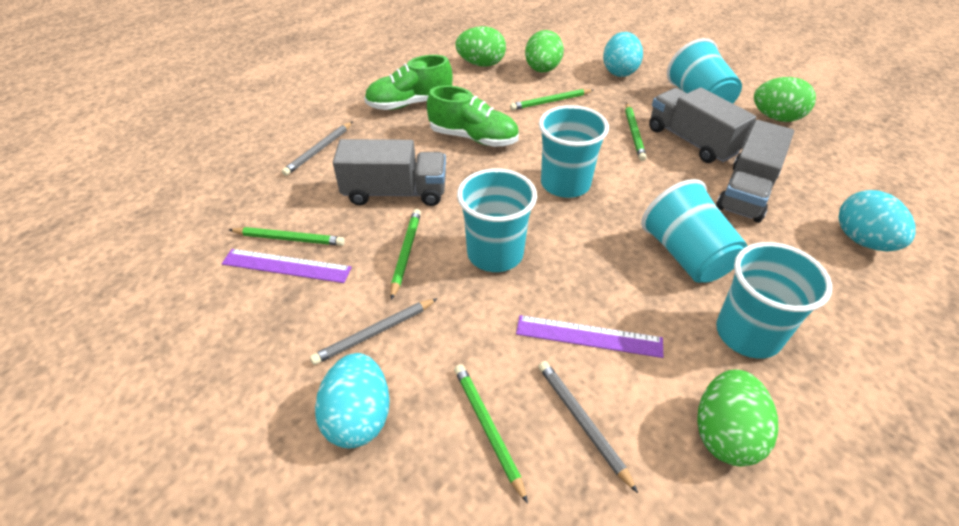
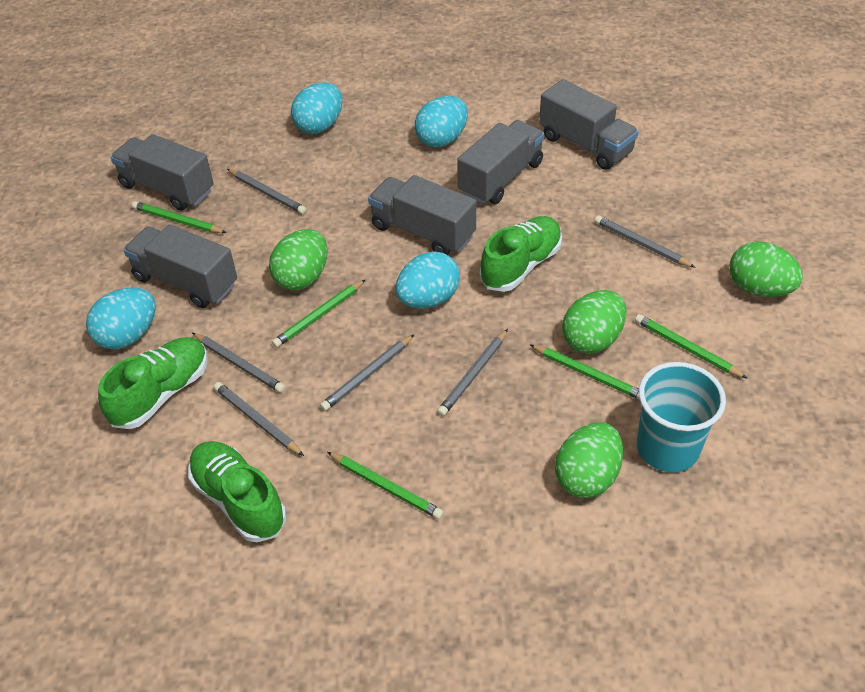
green shoe: 2 -> 3
grey pencil: 3 -> 6
grey truck: 3 -> 5
purple ruler: 2 -> 0
turquoise cup: 5 -> 1
turquoise egg: 3 -> 4

